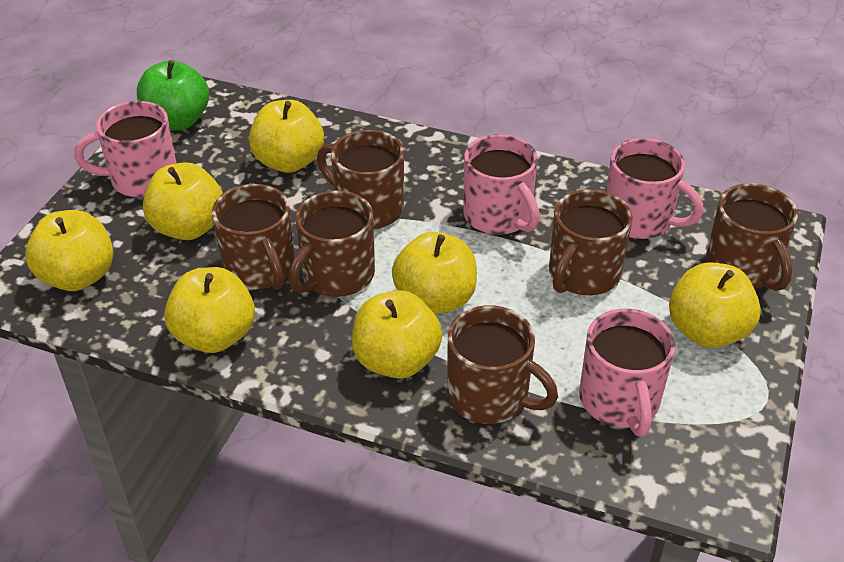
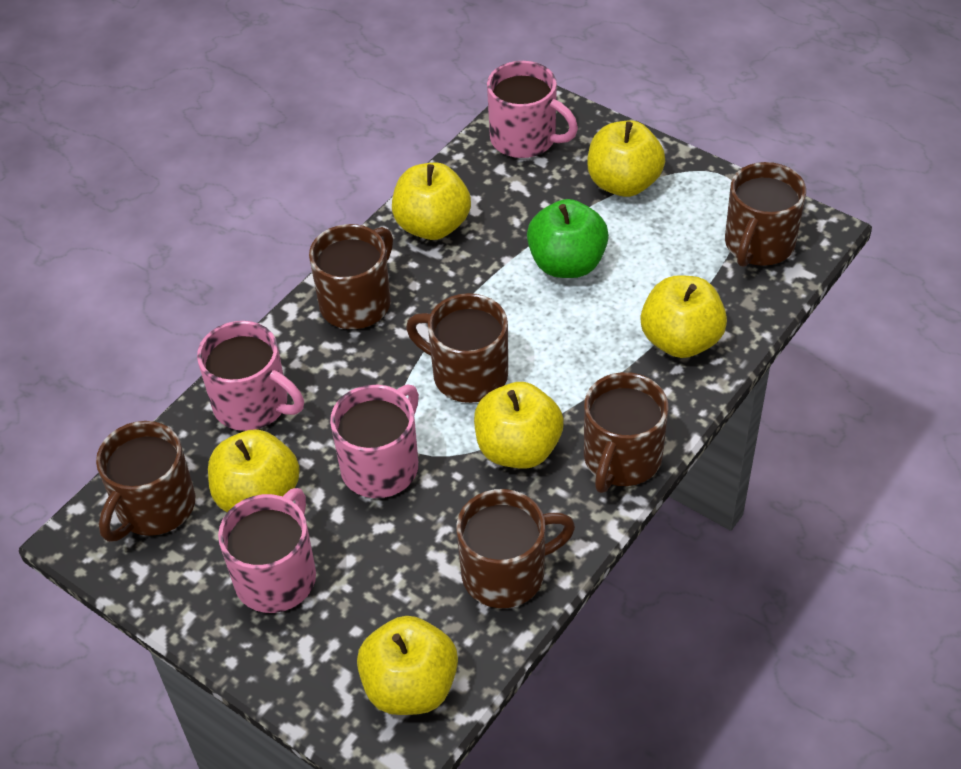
yellow apple: 7 -> 6

